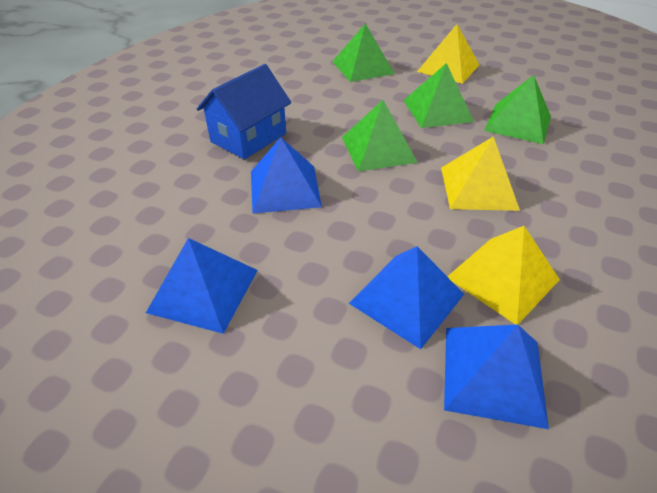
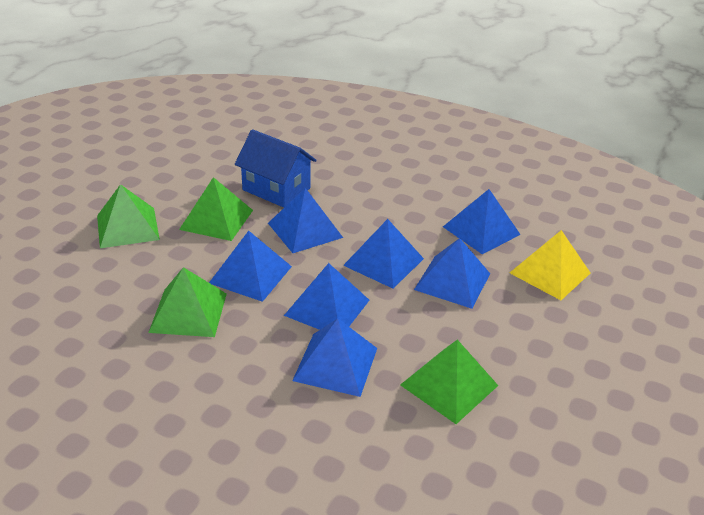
blue pyramid: 4 -> 7
yellow pyramid: 3 -> 1

